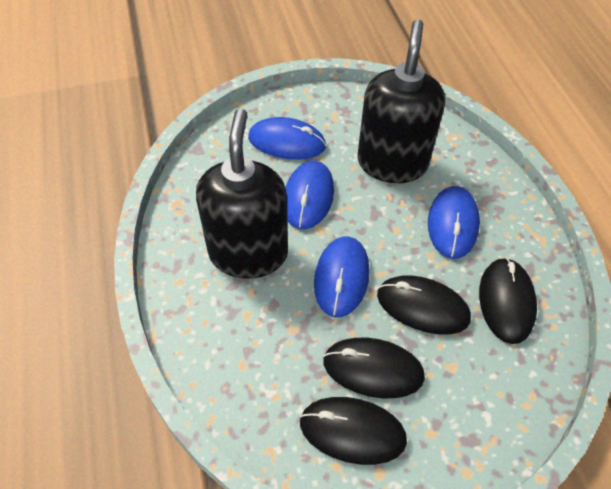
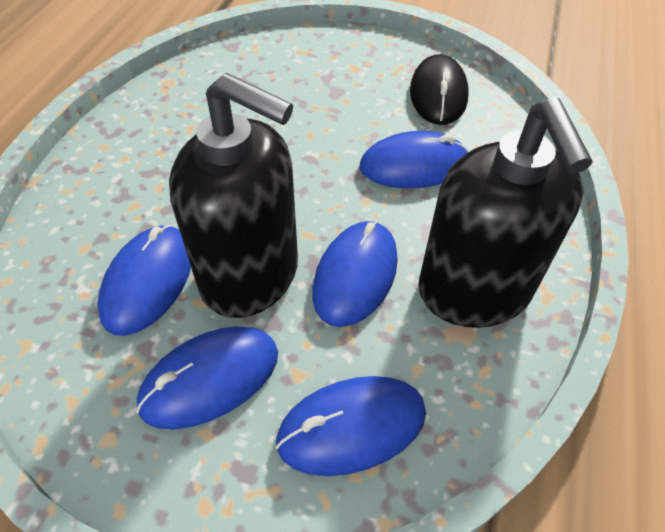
black mouse: 4 -> 1
blue mouse: 4 -> 5

